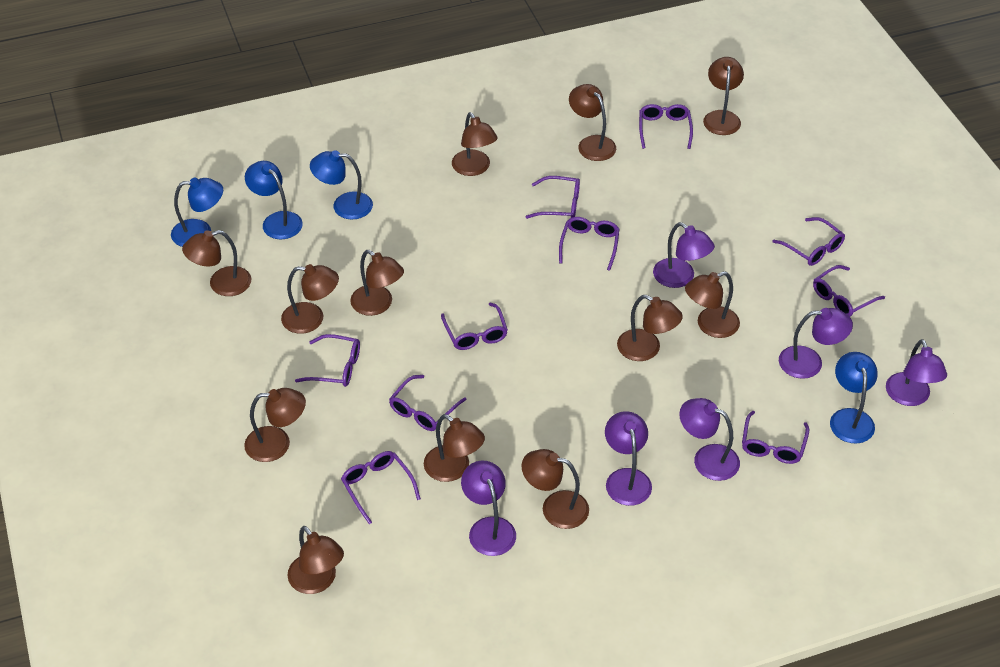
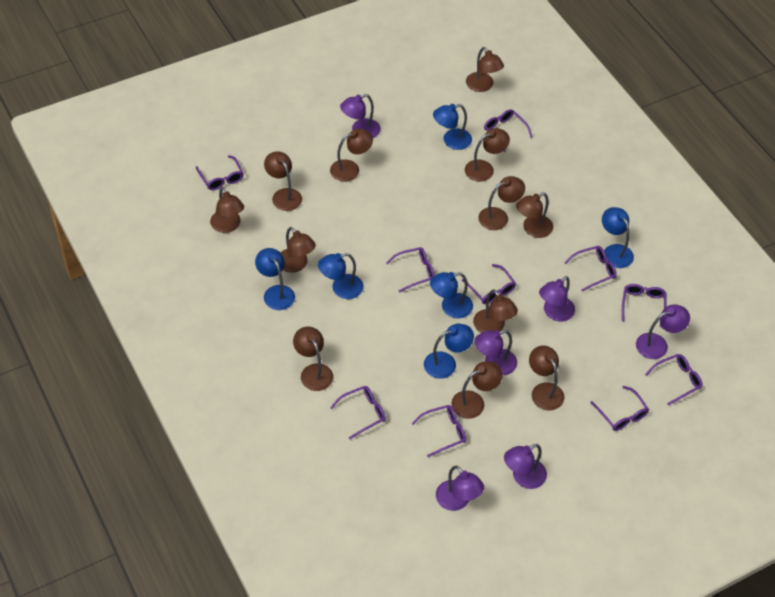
blue lamp: 4 -> 6

